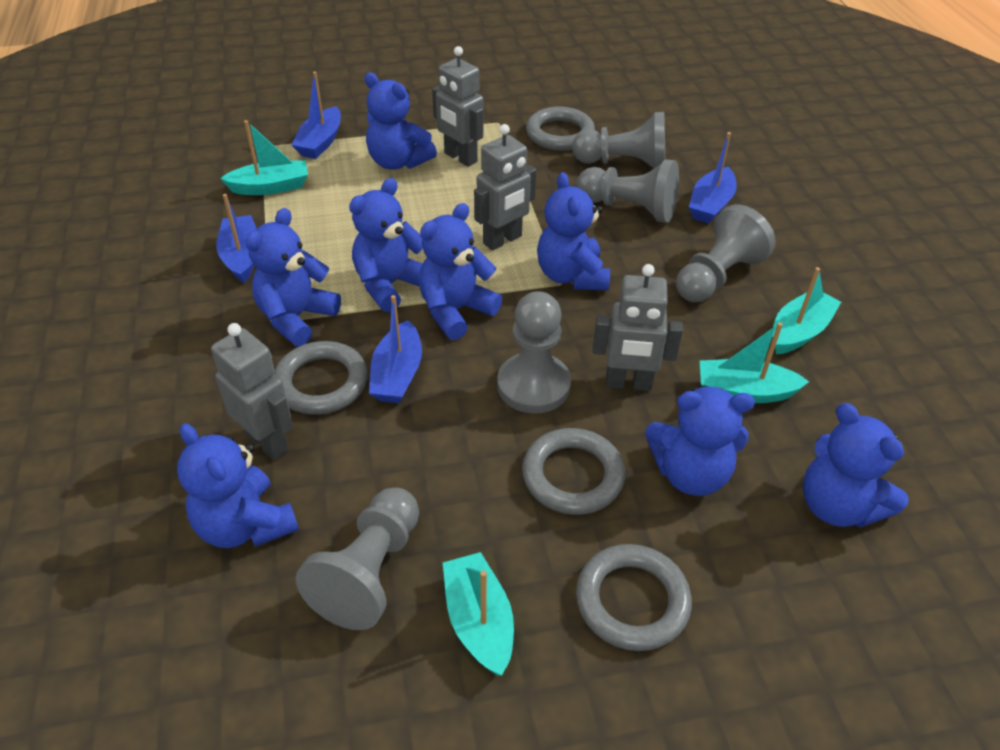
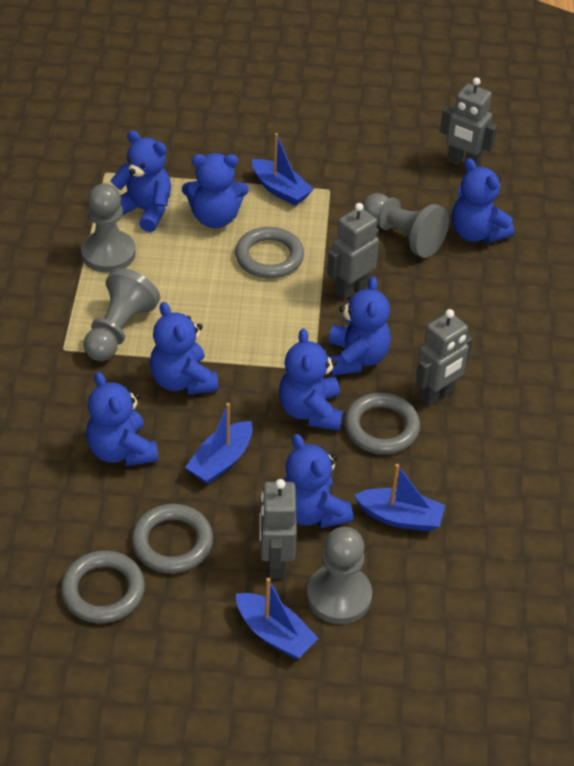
grey pawn: 5 -> 4
turquoise boat: 4 -> 0

